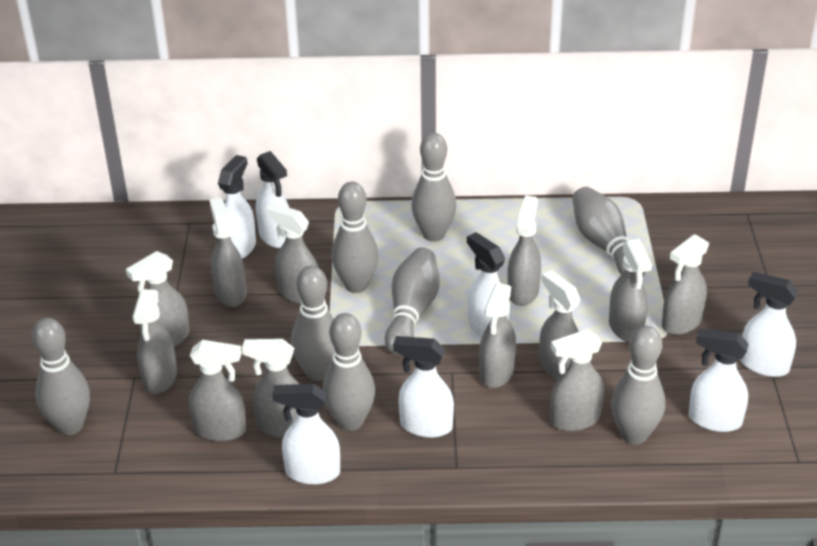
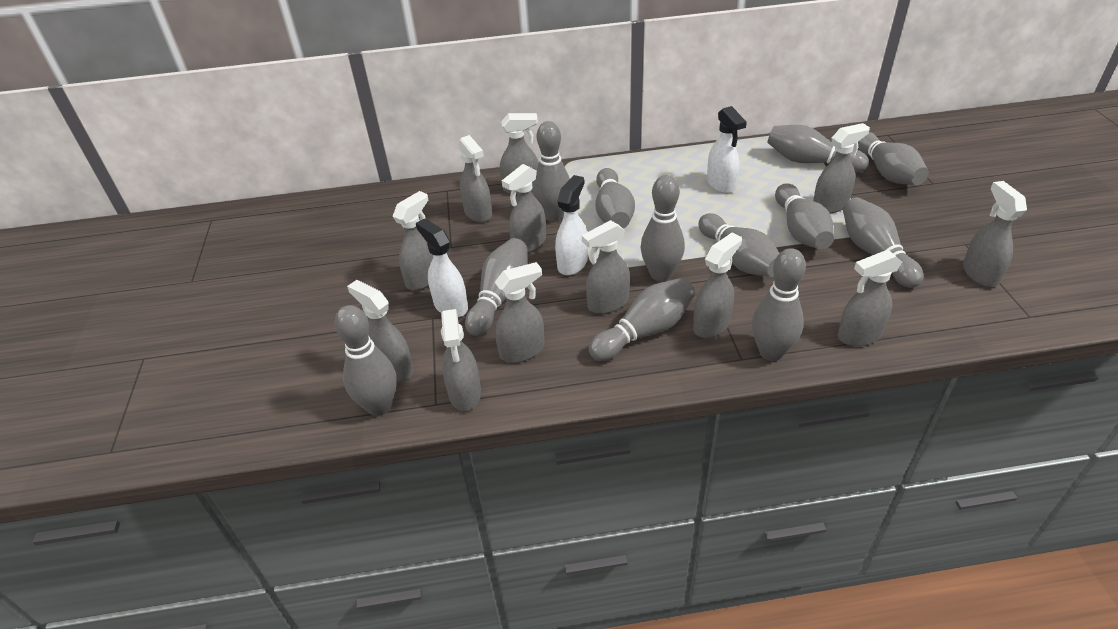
grey bowling pin: 8 -> 12
white spray bottle: 7 -> 3

